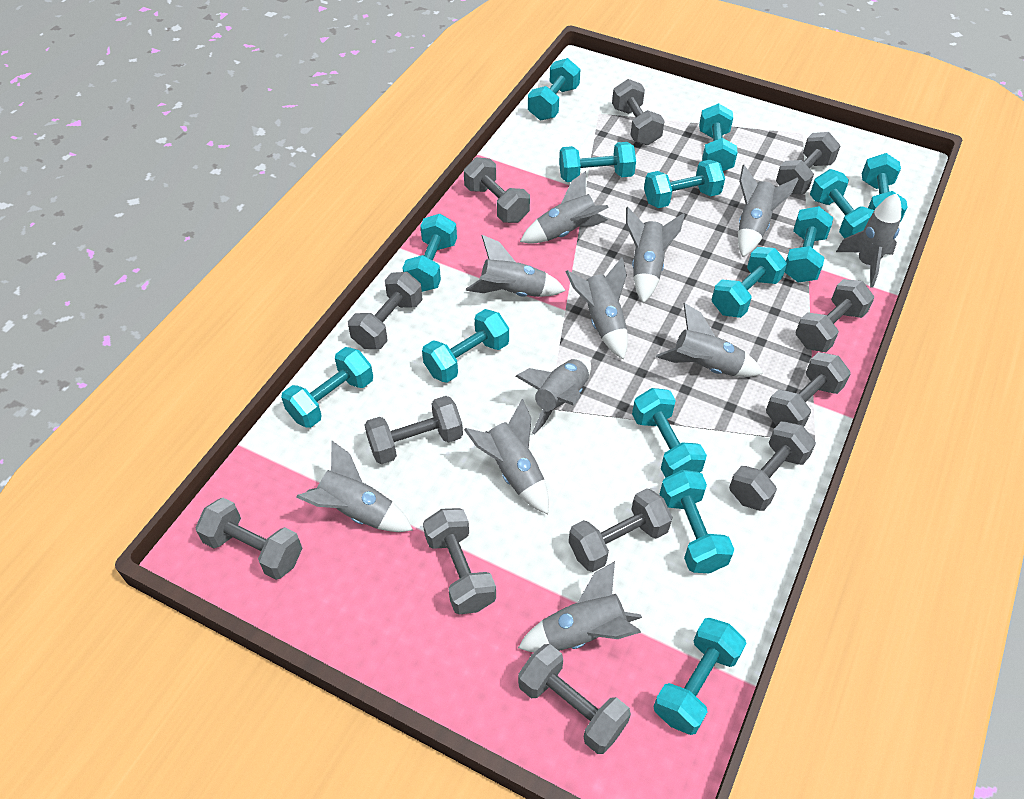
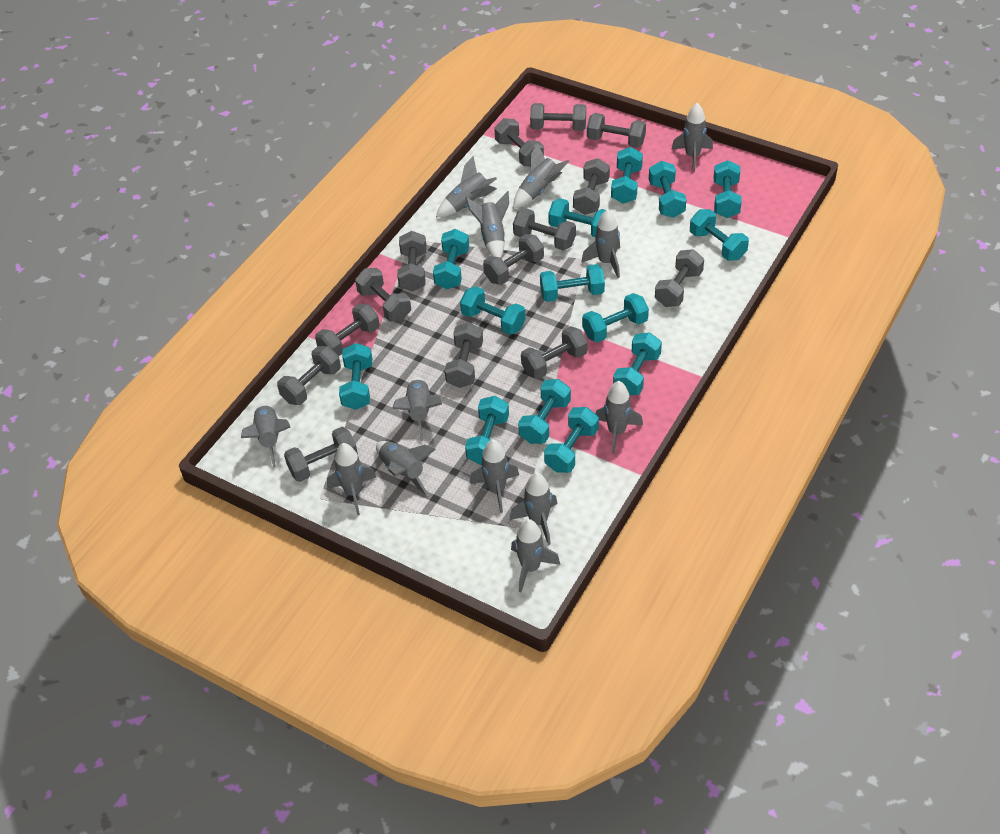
grey dumbbell: 12 -> 14
grey rocket: 11 -> 13

